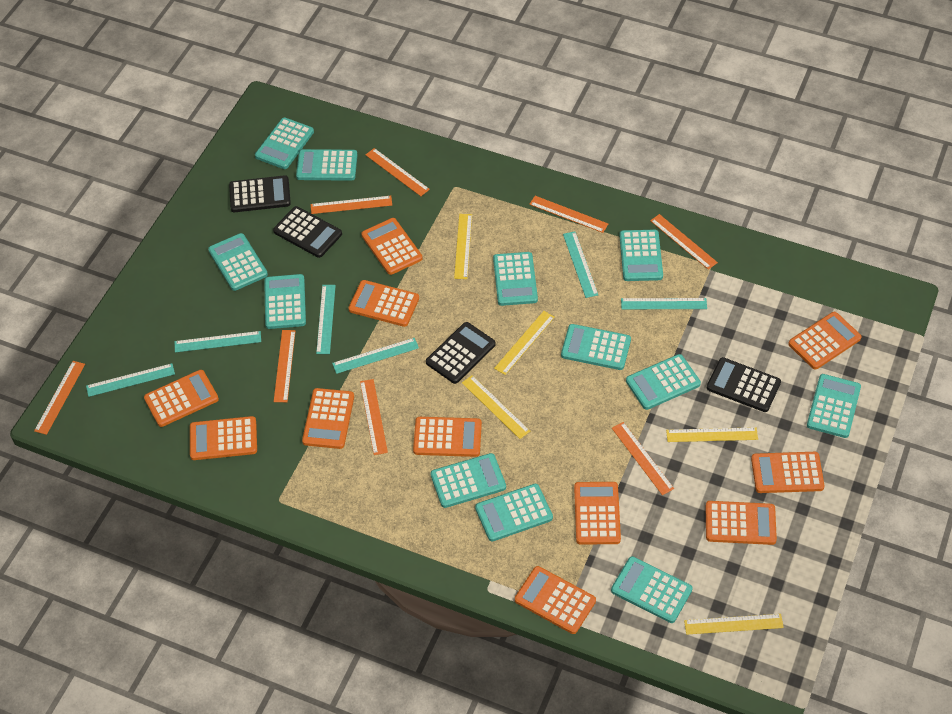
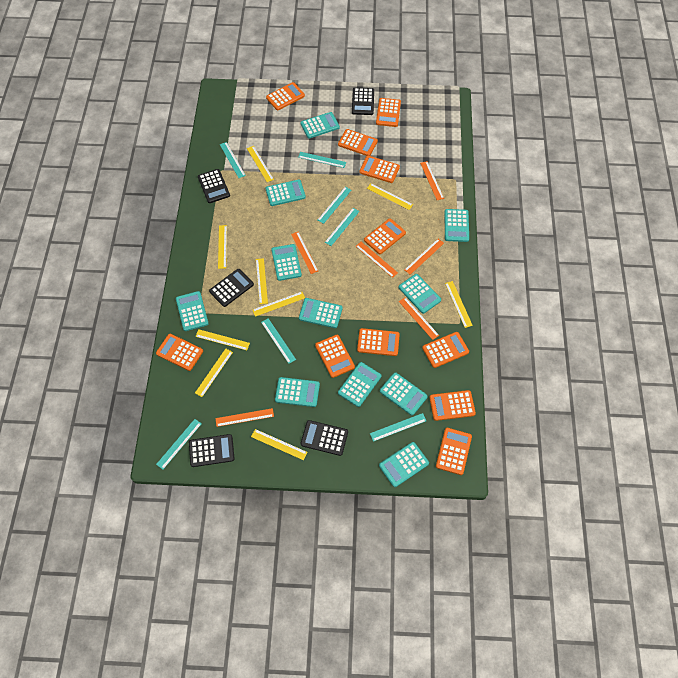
black calculator: 4 -> 5
orange ruler: 8 -> 6
turquoise calculator: 12 -> 11
turquoise ruler: 6 -> 7
yellow ruler: 5 -> 9

